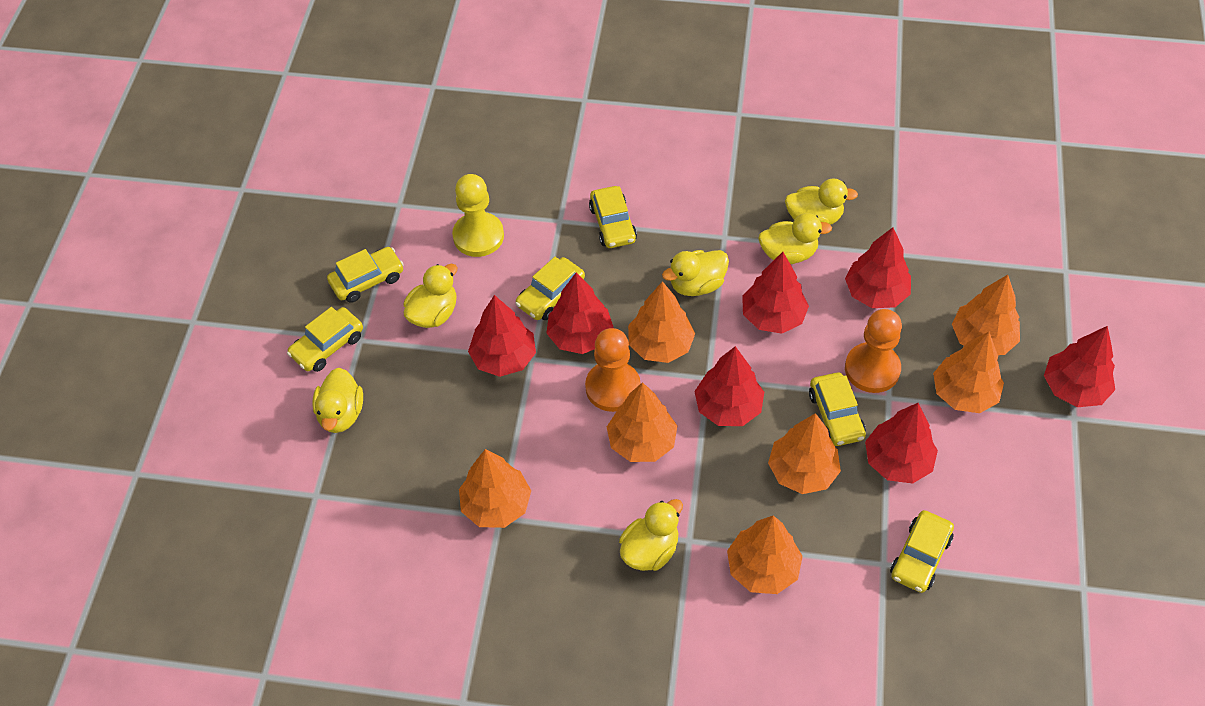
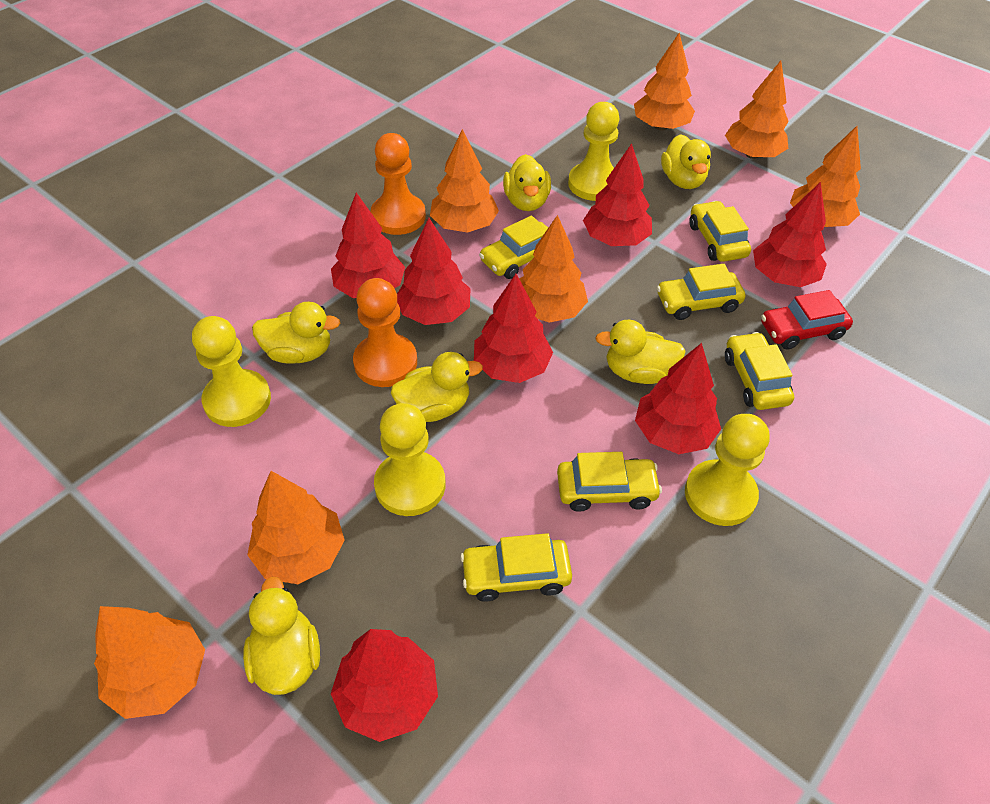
red car: 0 -> 1
yellow pawn: 1 -> 4

